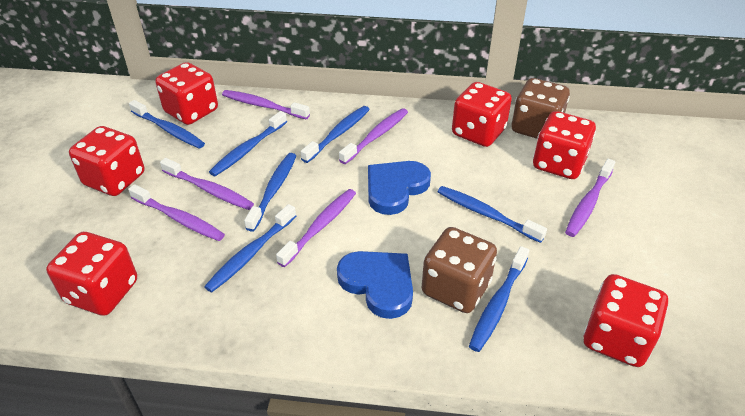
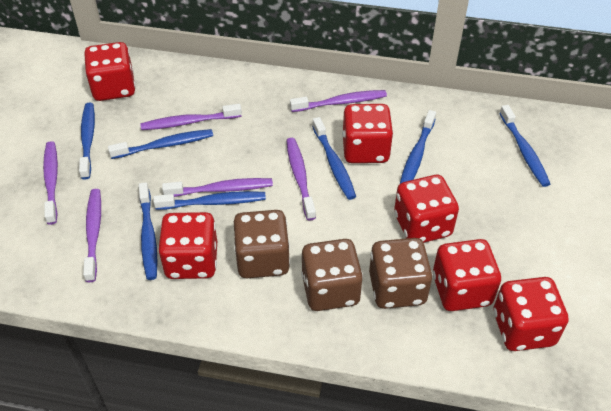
blue heart: 2 -> 0
brown dice: 2 -> 3

